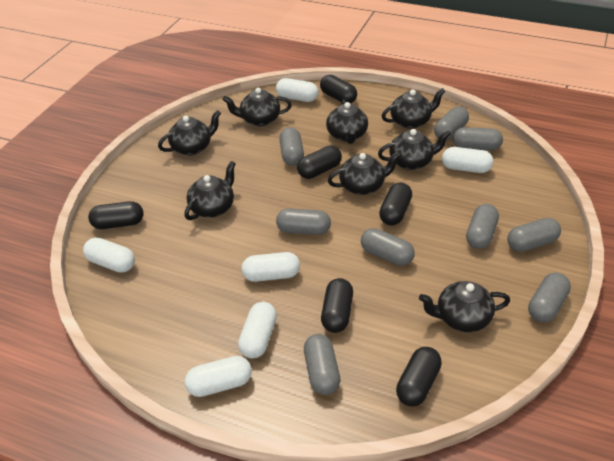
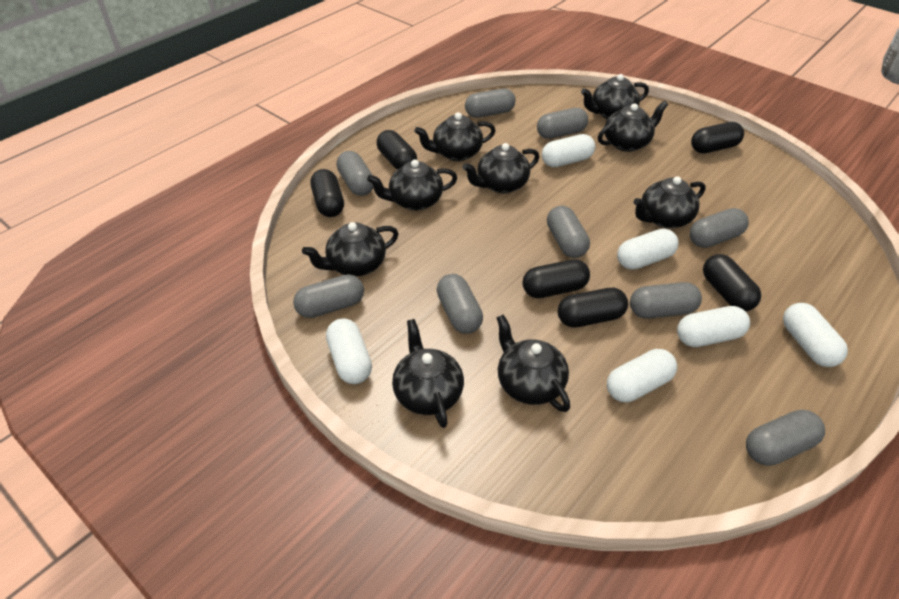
black teapot: 8 -> 9

